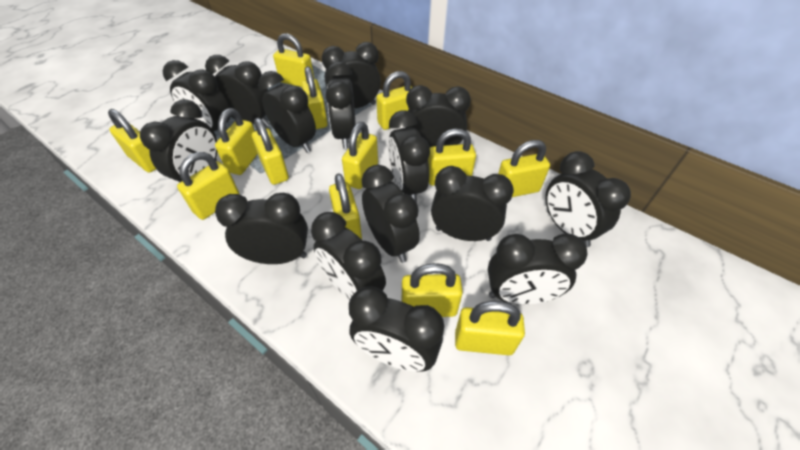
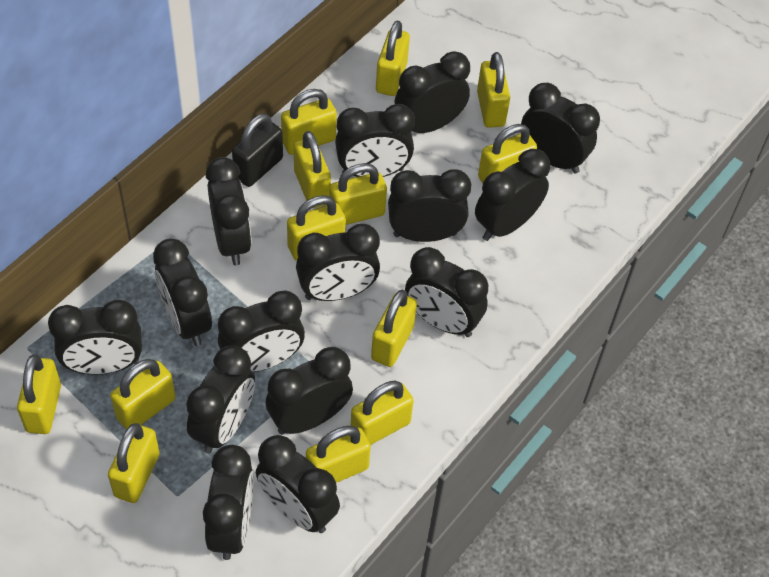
black padlock: 0 -> 1

